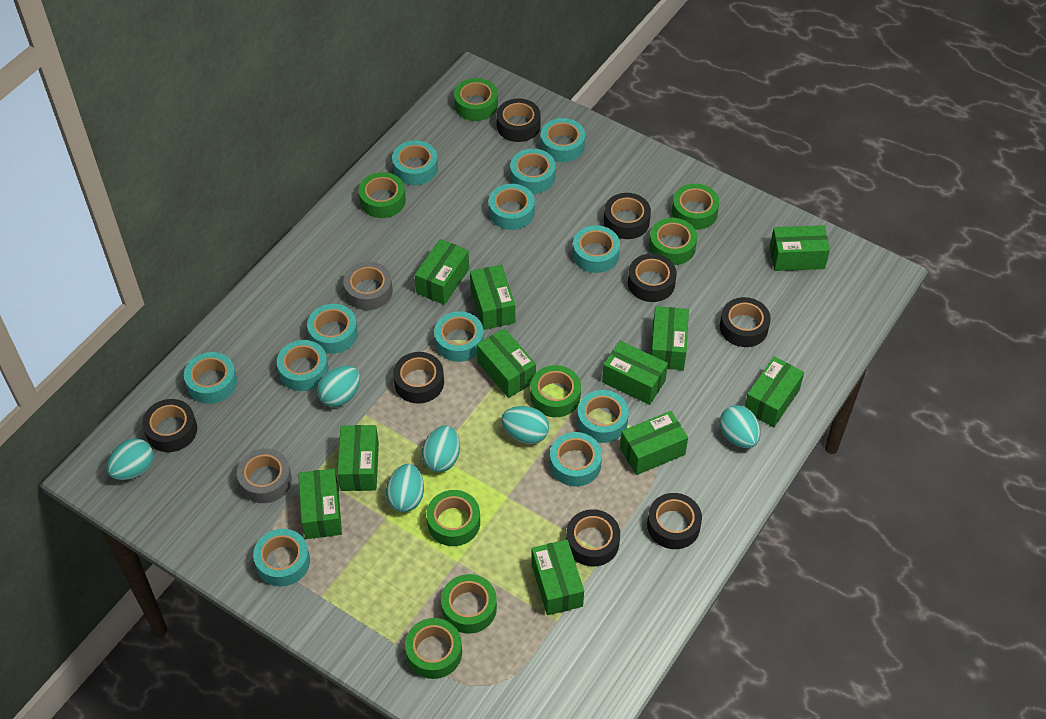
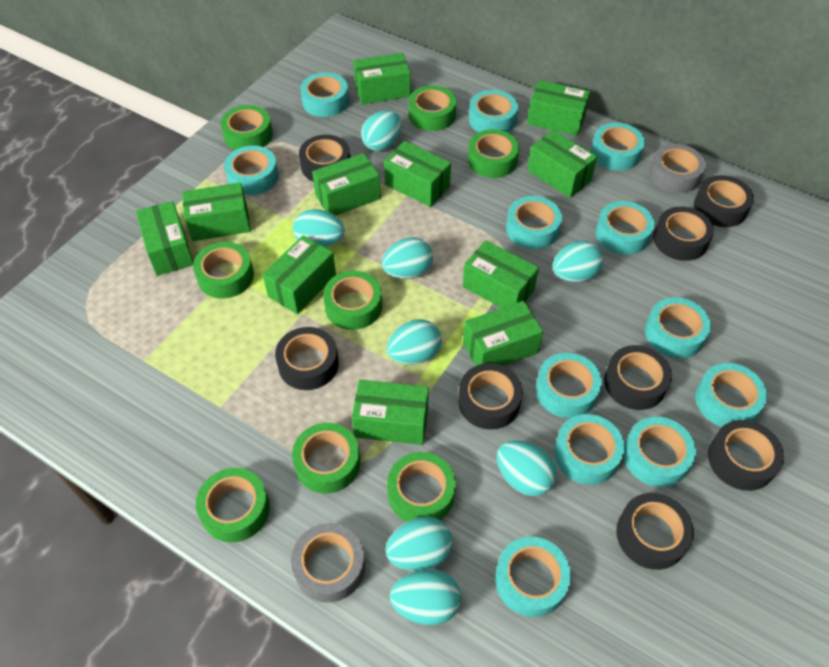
turquoise egg: 6 -> 8

